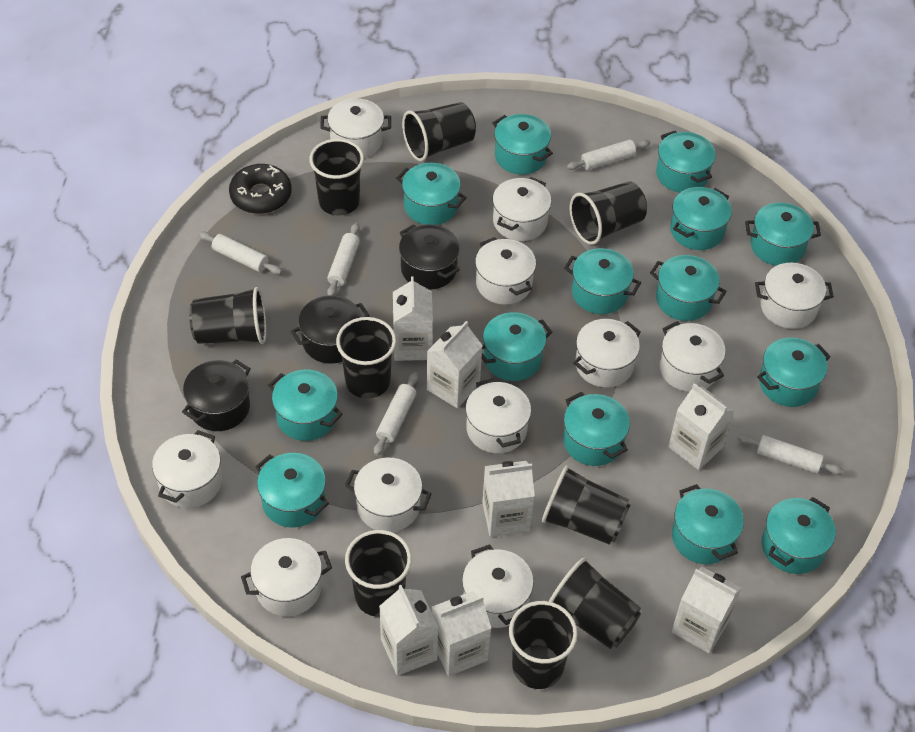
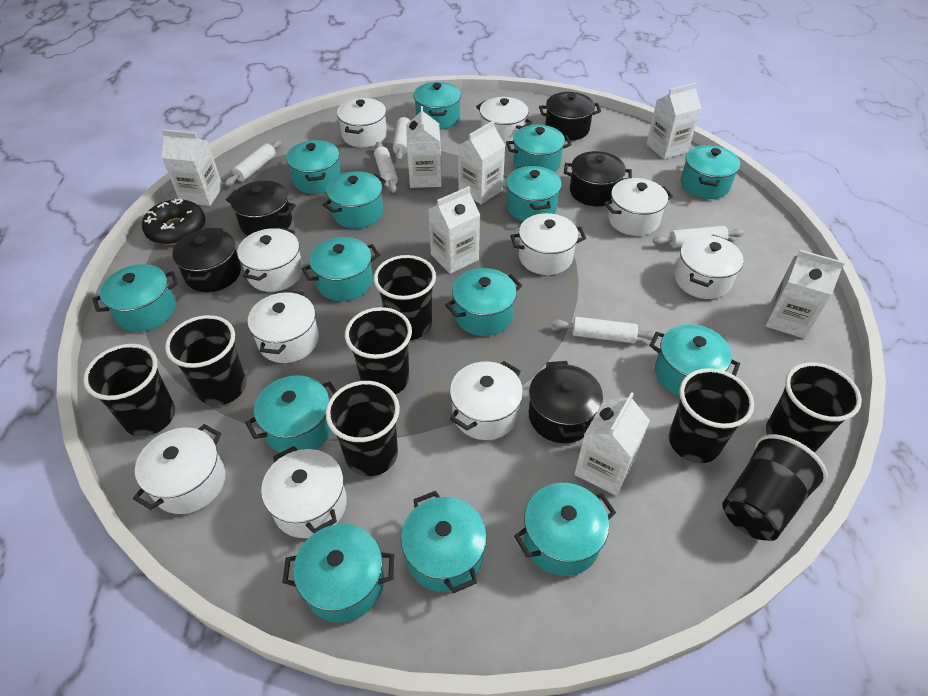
black cup: 9 -> 8
black pot: 3 -> 5
white pot: 11 -> 10

